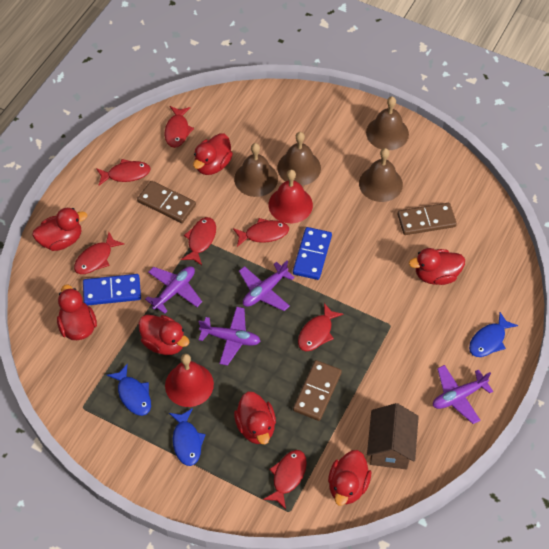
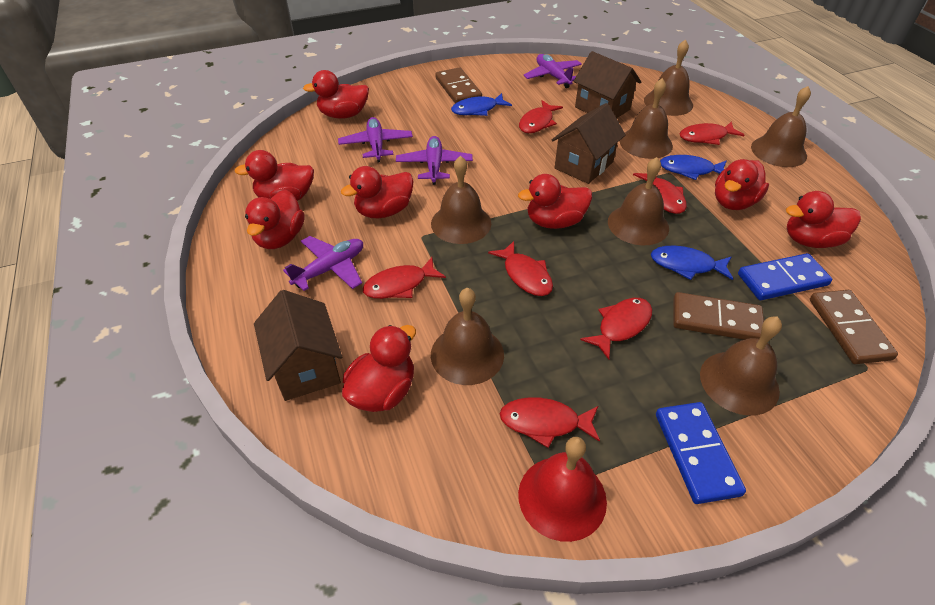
brown bell: 4 -> 7
brown house: 1 -> 3
red bell: 2 -> 1
red duck: 7 -> 8

